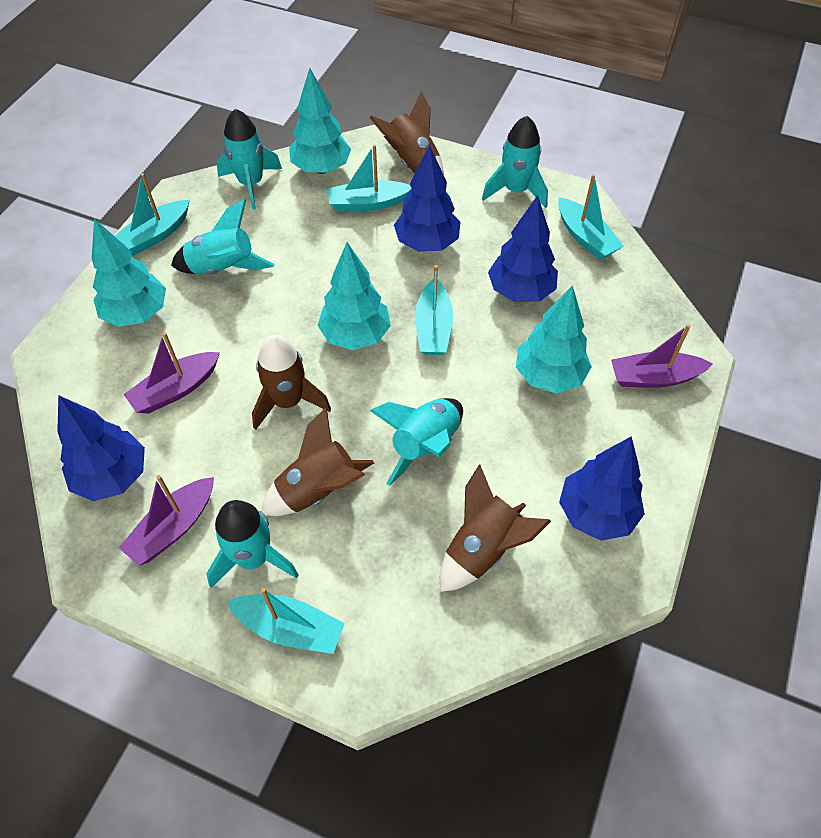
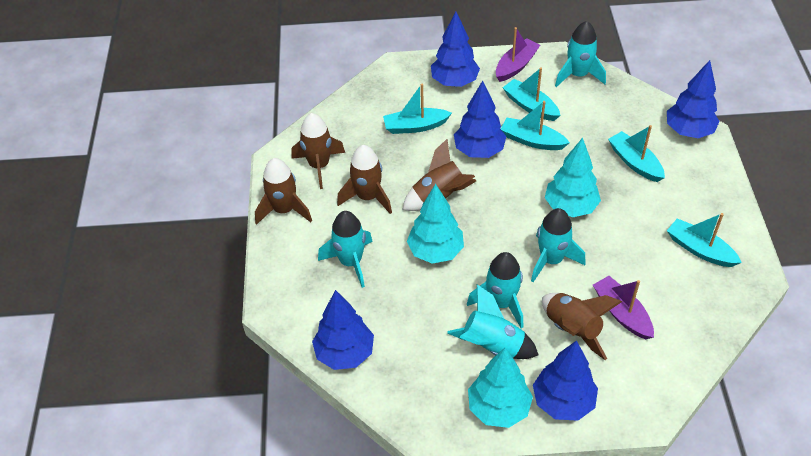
blue tree: 4 -> 5
brown rocket: 4 -> 5
purple boat: 3 -> 2
turquoise tree: 4 -> 3

